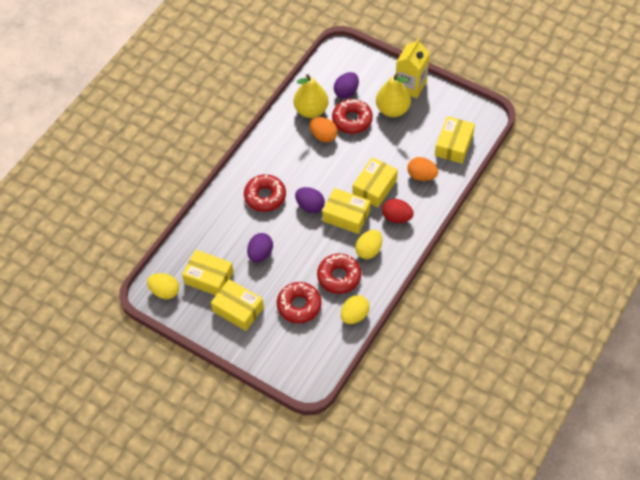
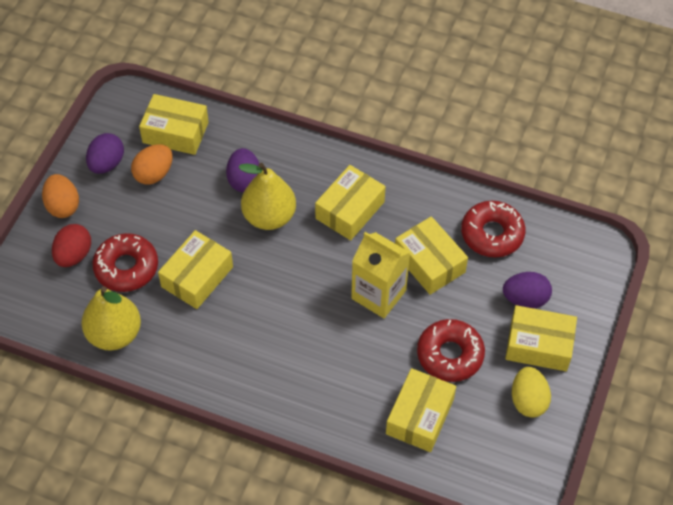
red donut: 4 -> 3
yellow box: 5 -> 6
yellow egg: 3 -> 1

